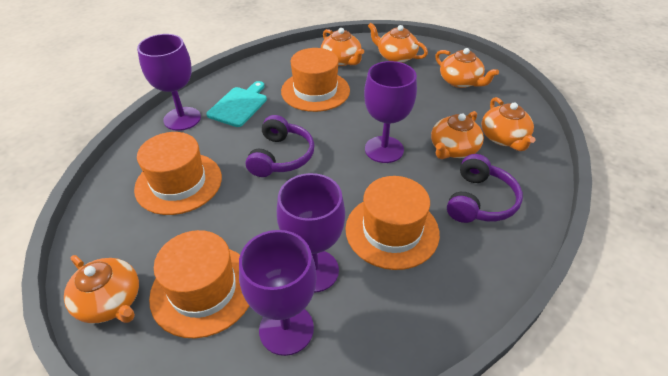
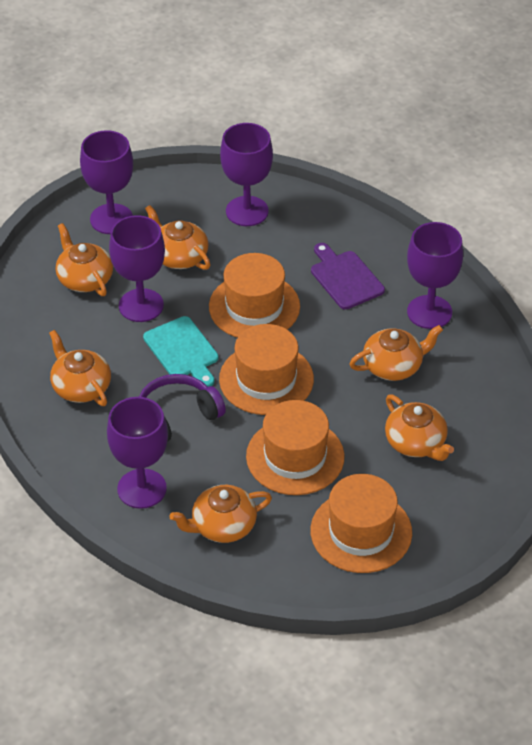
purple cutting board: 0 -> 1
purple goblet: 4 -> 5
purple headphones: 2 -> 1

